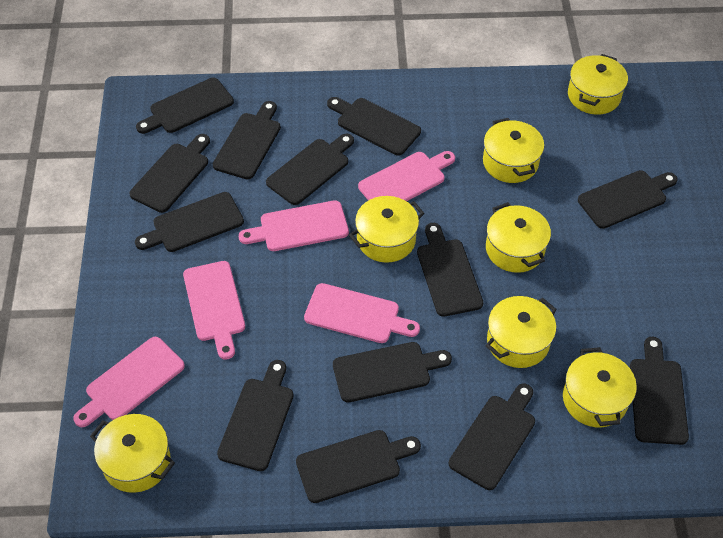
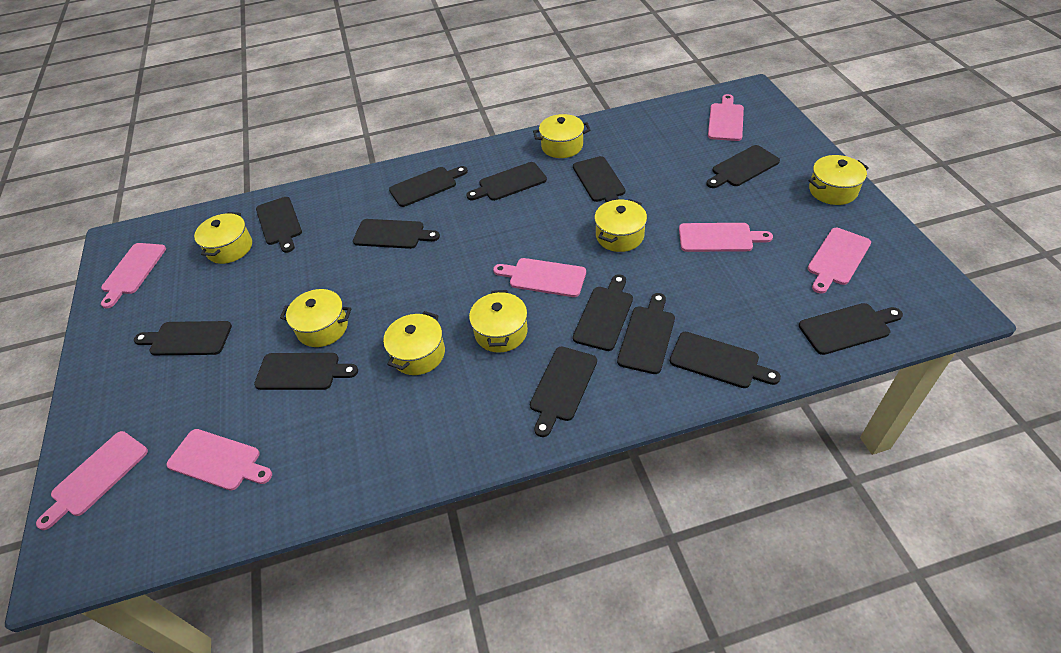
pink cutting board: 5 -> 7

